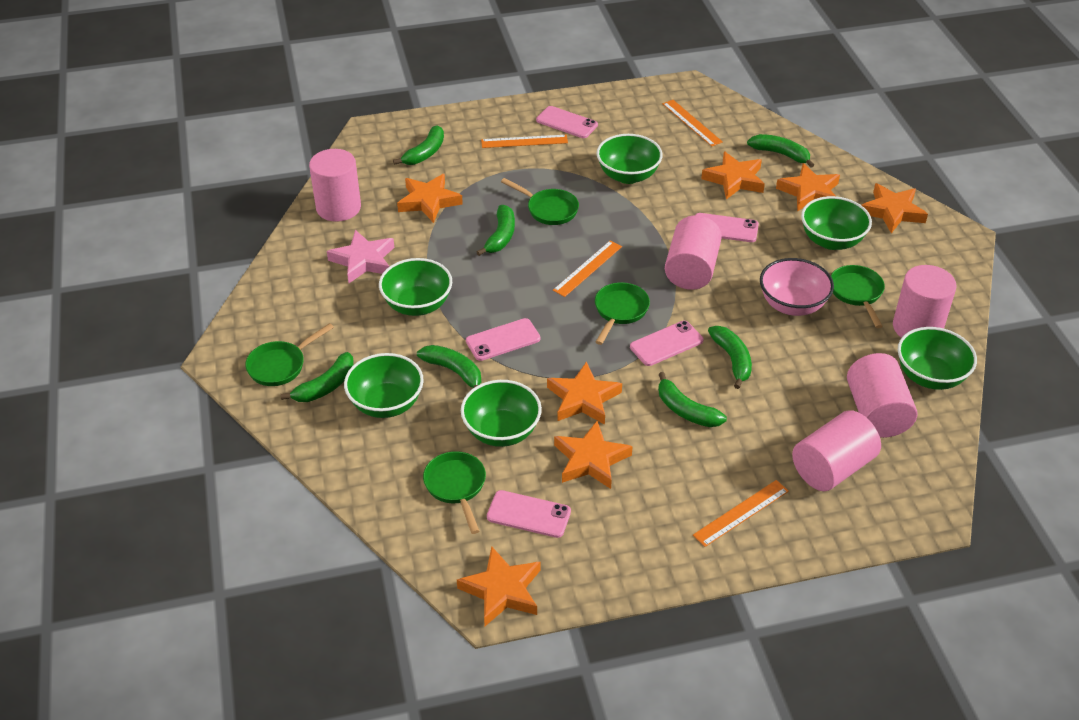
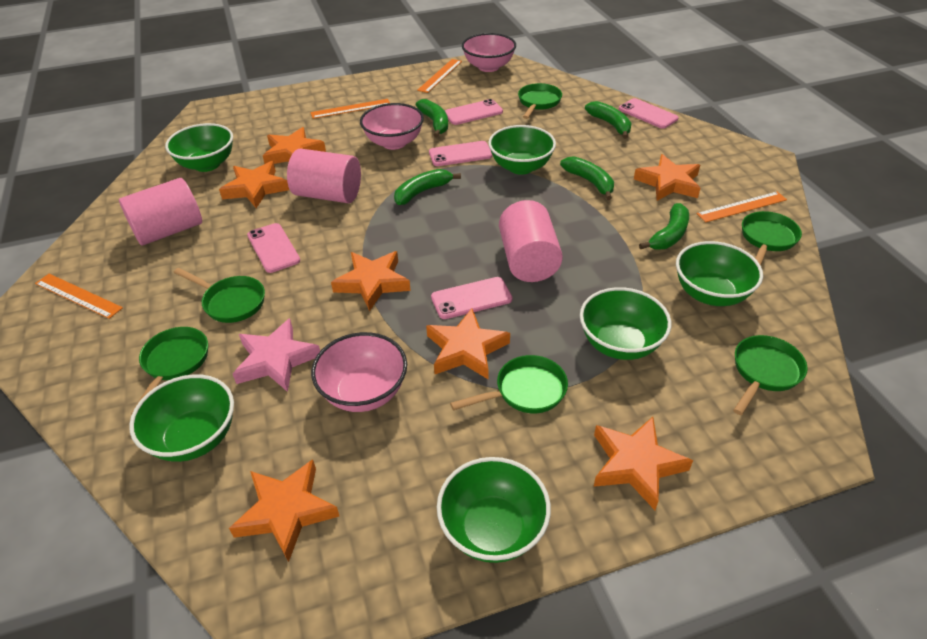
green banana: 7 -> 5
green pan: 5 -> 6
pink bowl: 1 -> 3
pink cylinder: 5 -> 3

